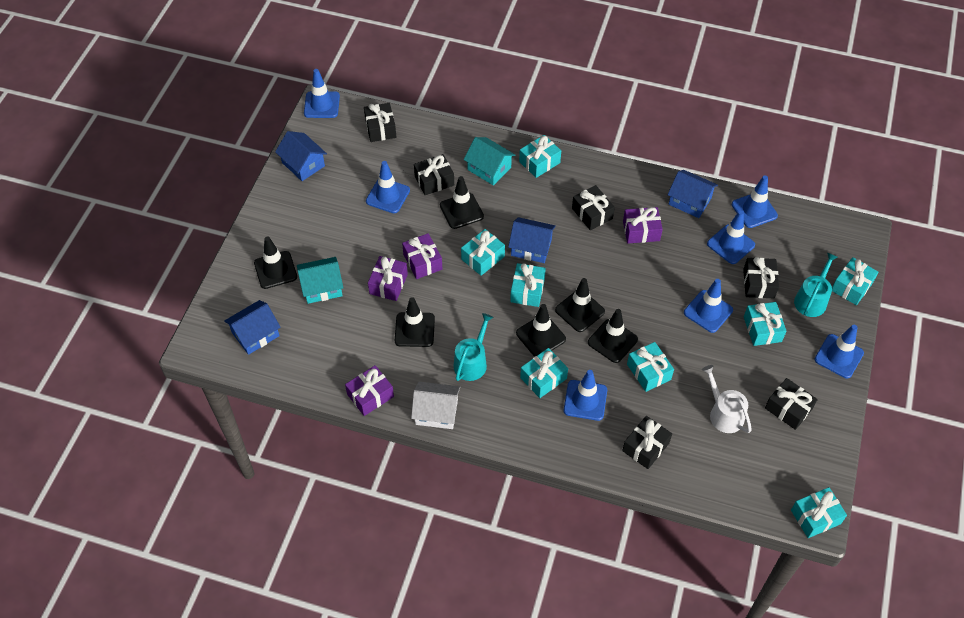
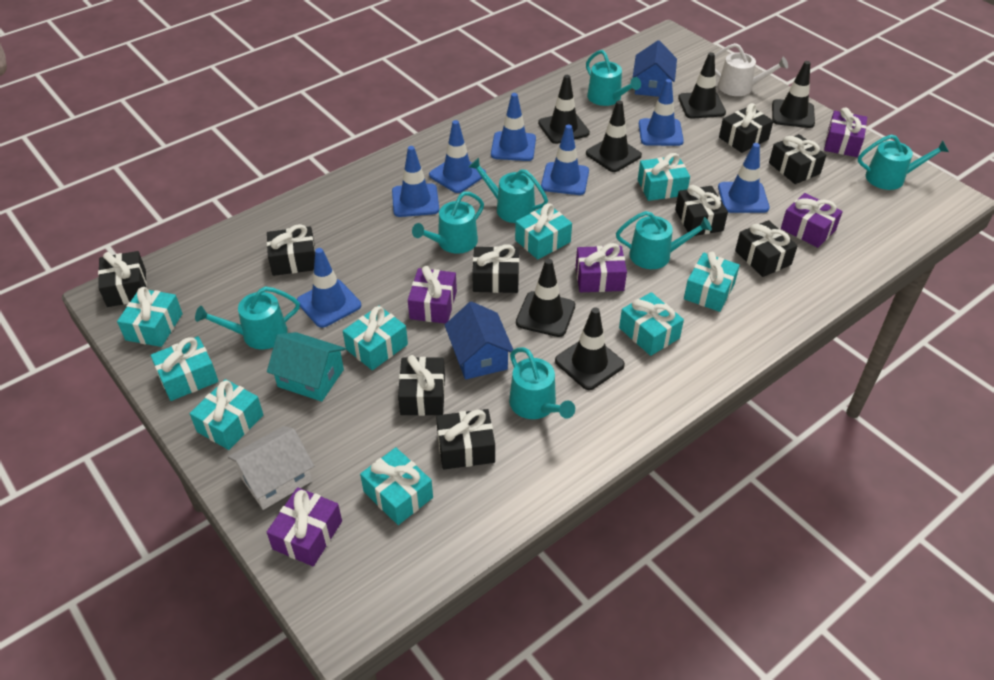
black gift: 6 -> 9
blue house: 4 -> 2
purple gift: 4 -> 5
turquoise gift: 8 -> 9
turquoise house: 2 -> 1
turquoise watering can: 2 -> 7

